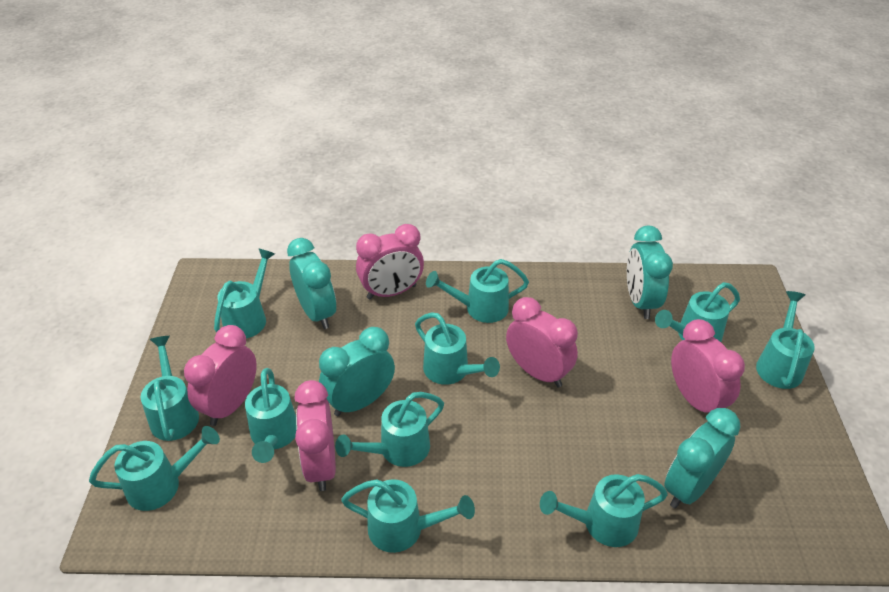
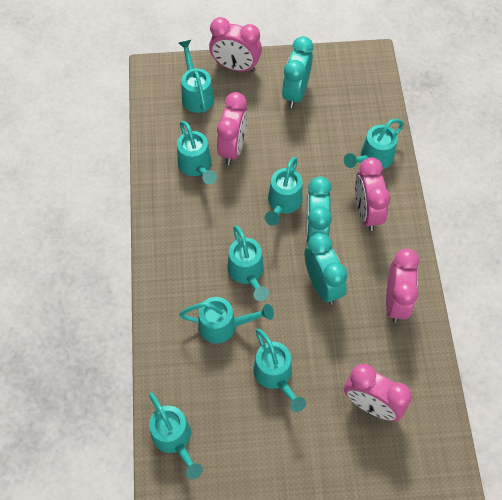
turquoise clock: 4 -> 3
turquoise watering can: 11 -> 8

